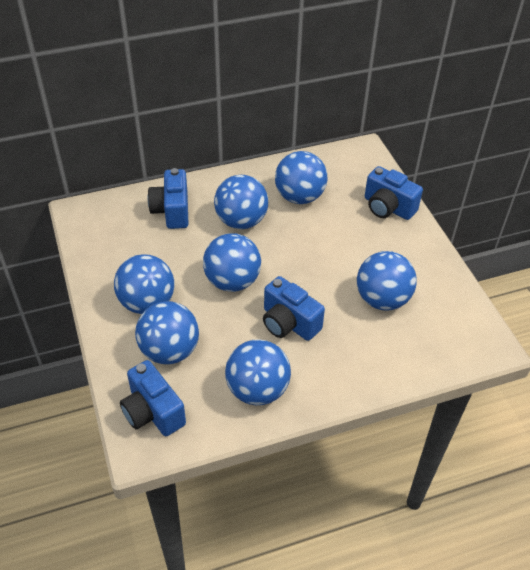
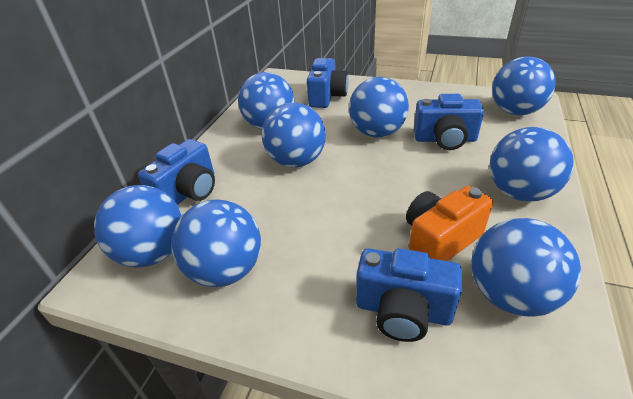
blue ball: 7 -> 8
orange camera: 0 -> 1

